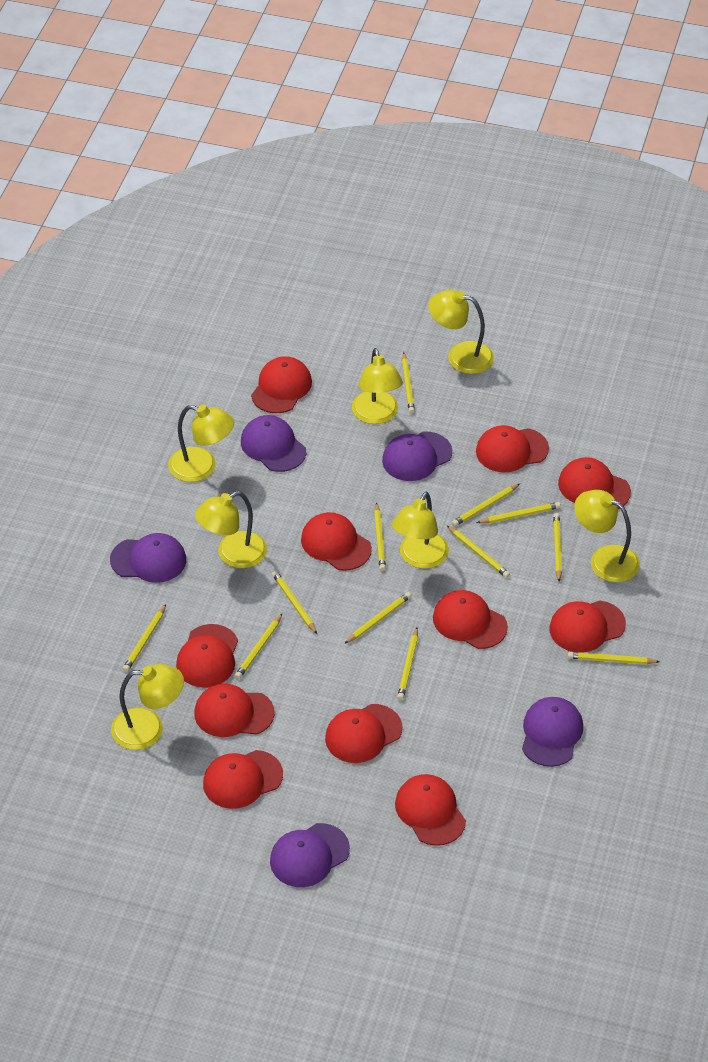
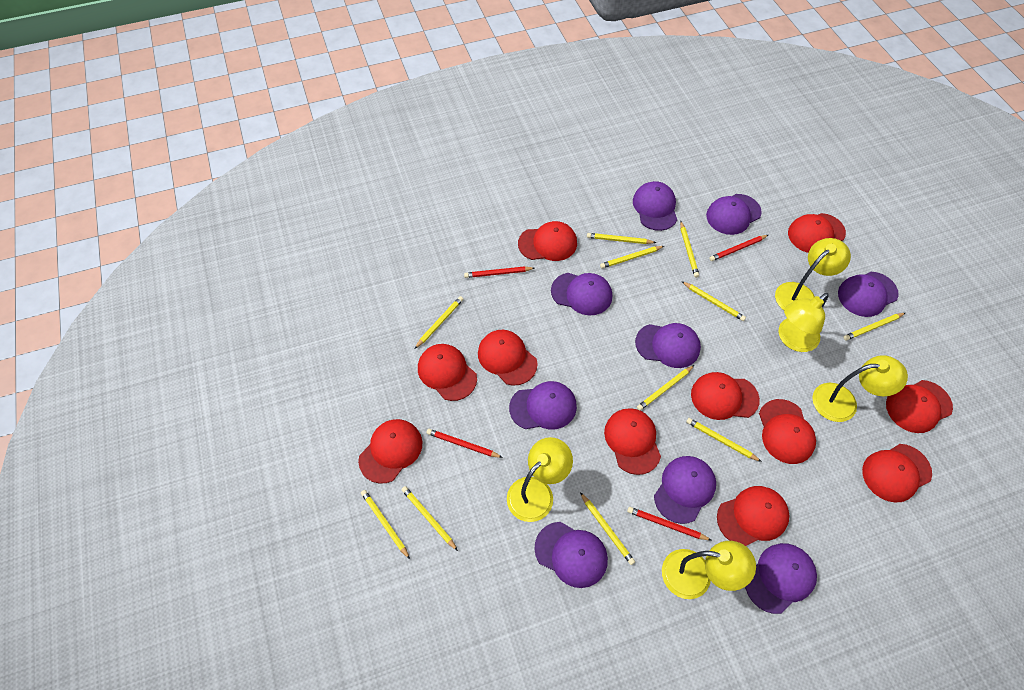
purple cap: 5 -> 9
red pencil: 0 -> 4
yellow lamp: 7 -> 5
yellow pencil: 12 -> 11

